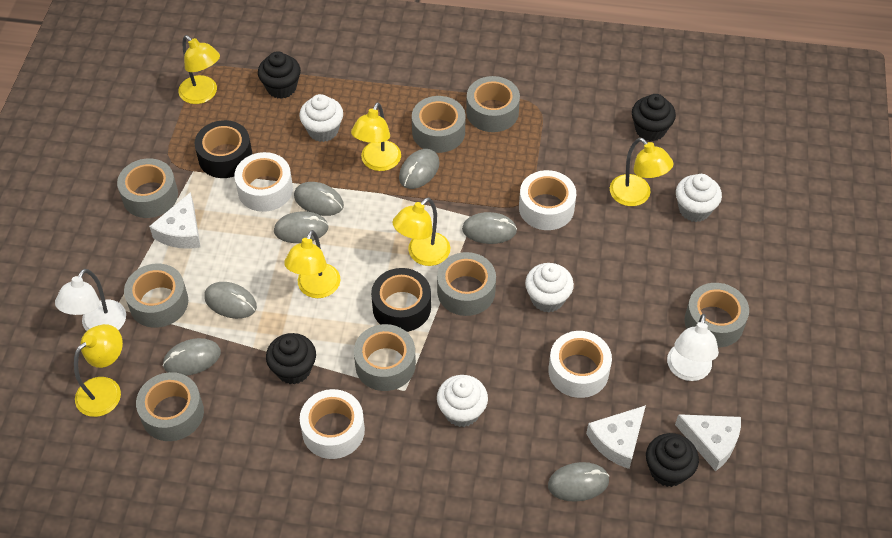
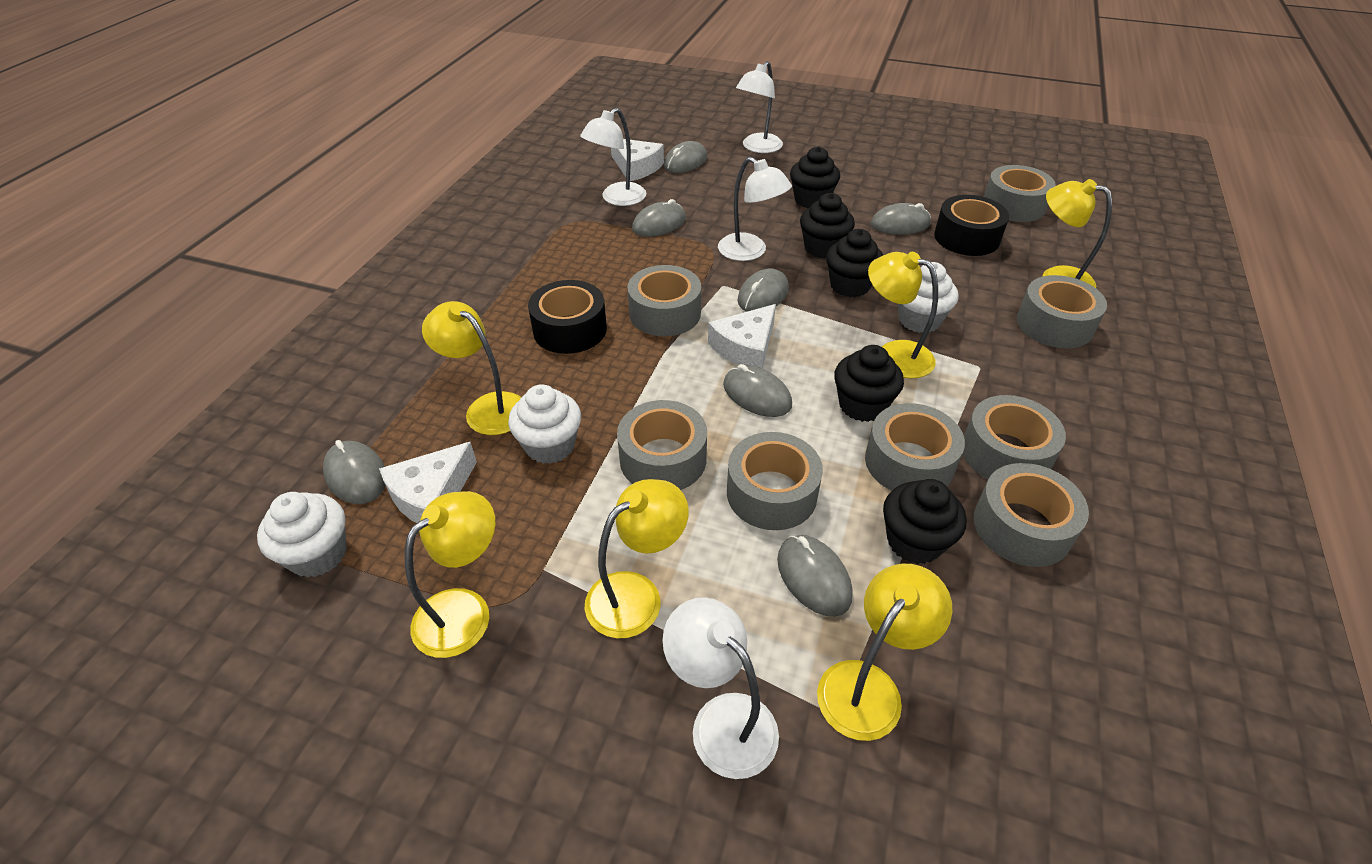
black cupcake: 4 -> 5
white cupcake: 4 -> 3
white lamp: 2 -> 4
white tape: 4 -> 0

